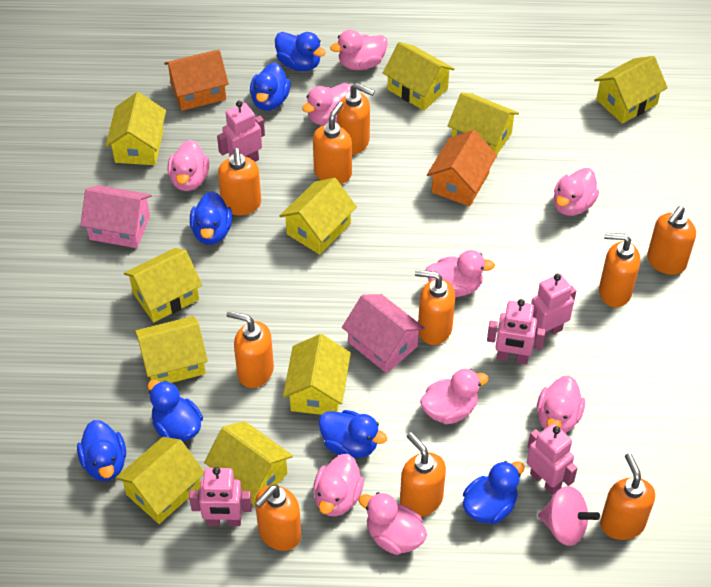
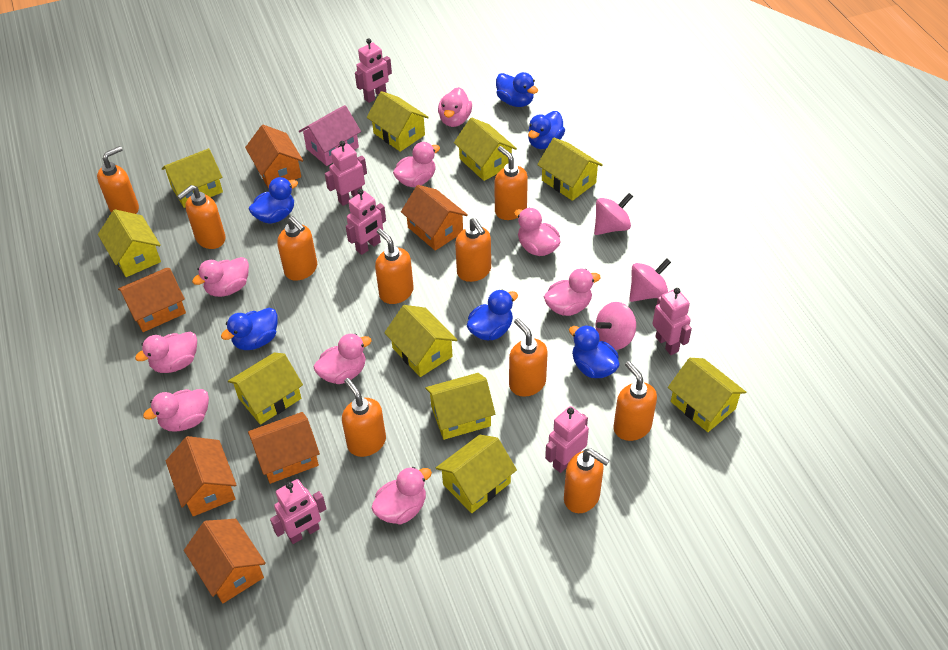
blue duck: 7 -> 6
orange house: 2 -> 6
pink house: 2 -> 1
pink robot: 5 -> 6
pink spinning top: 1 -> 3

